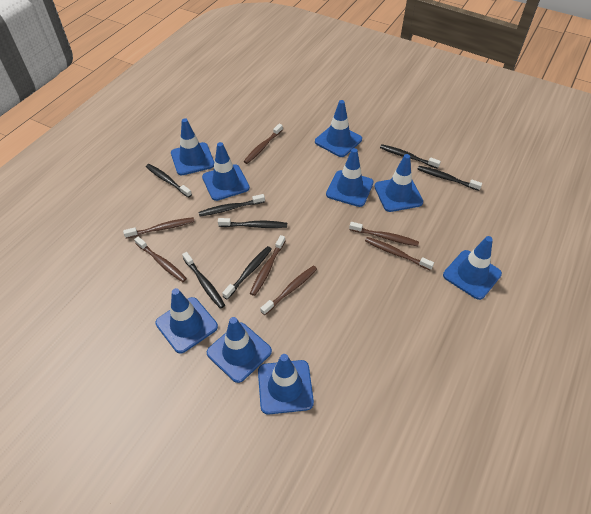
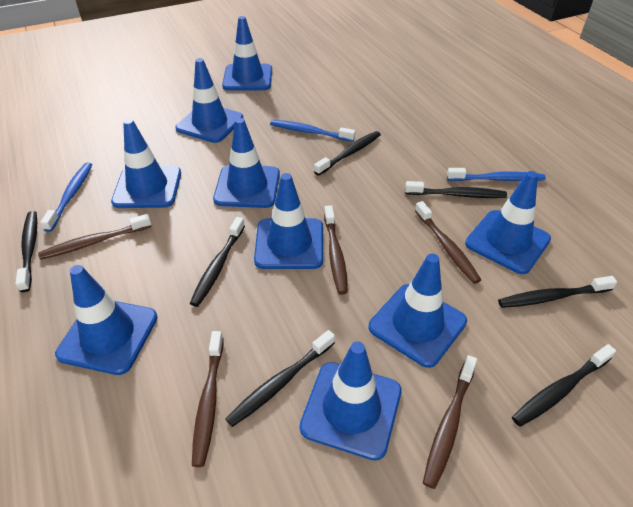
blue toothbrush: 0 -> 3
brown toothbrush: 7 -> 5

